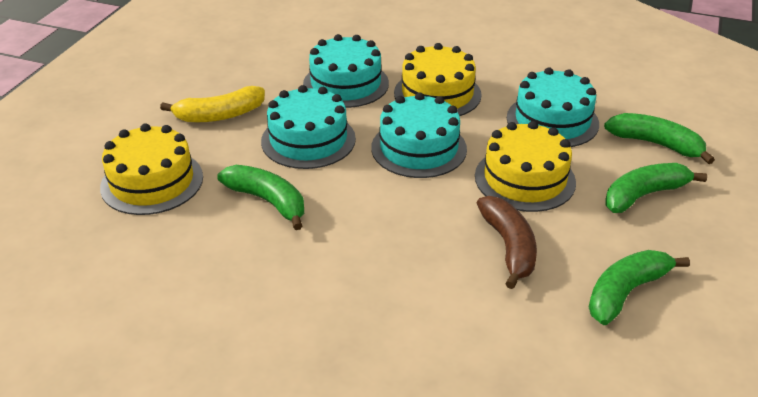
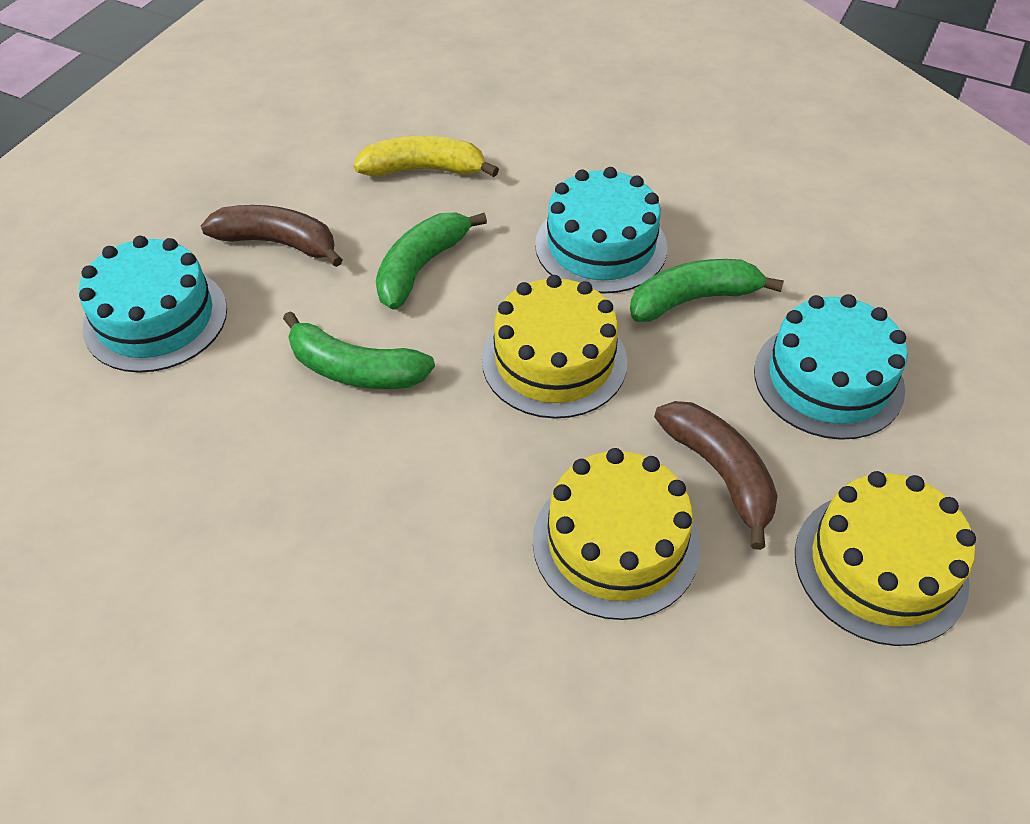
brown banana: 1 -> 2
green banana: 4 -> 3
turquoise cake: 4 -> 3

